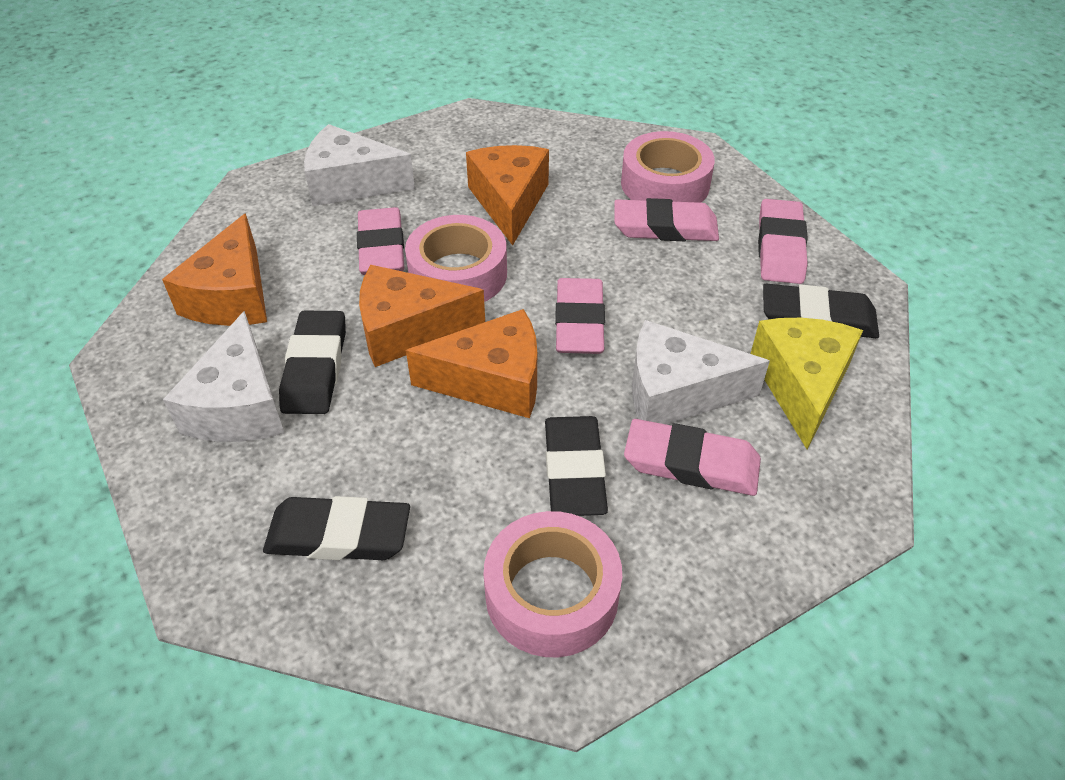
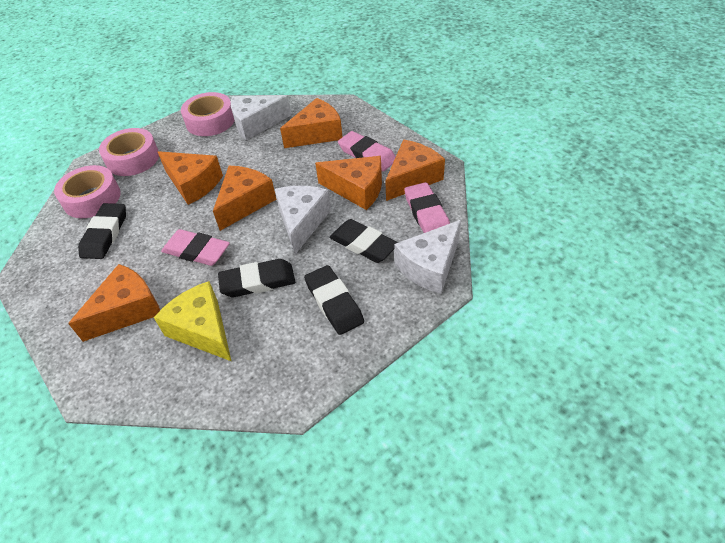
orange cheese: 4 -> 6
pink eraser: 5 -> 3

